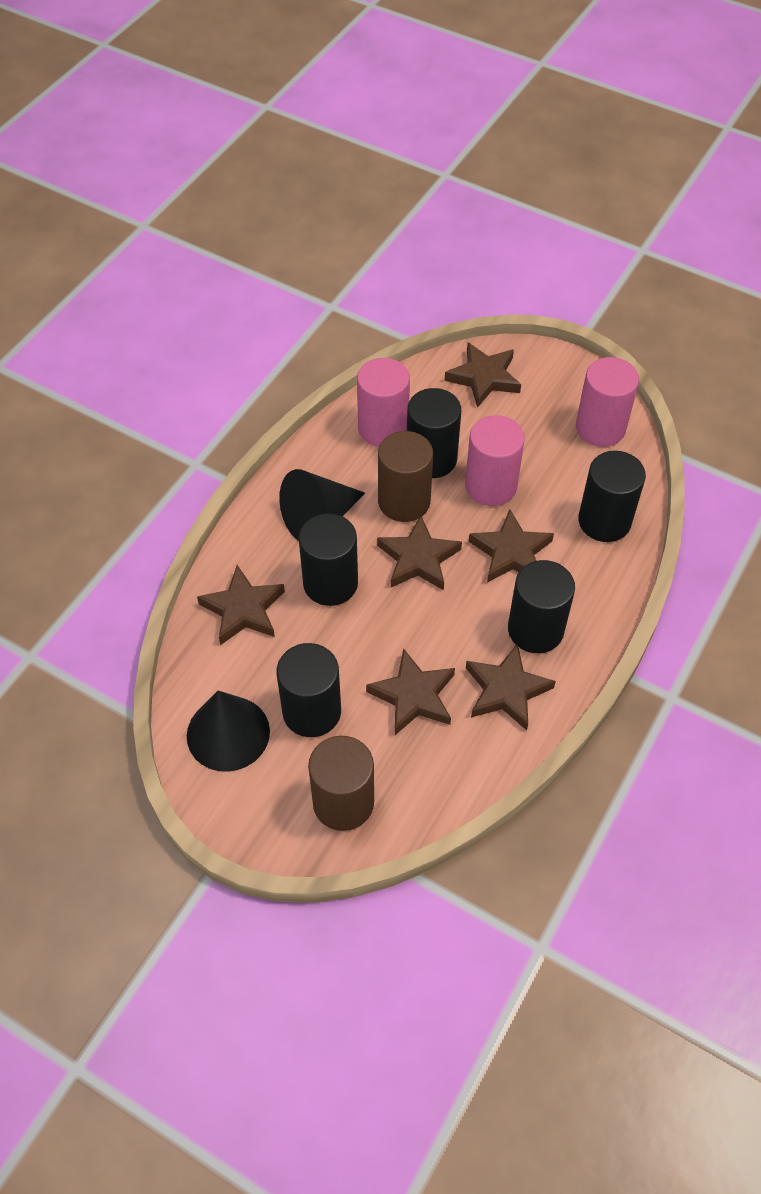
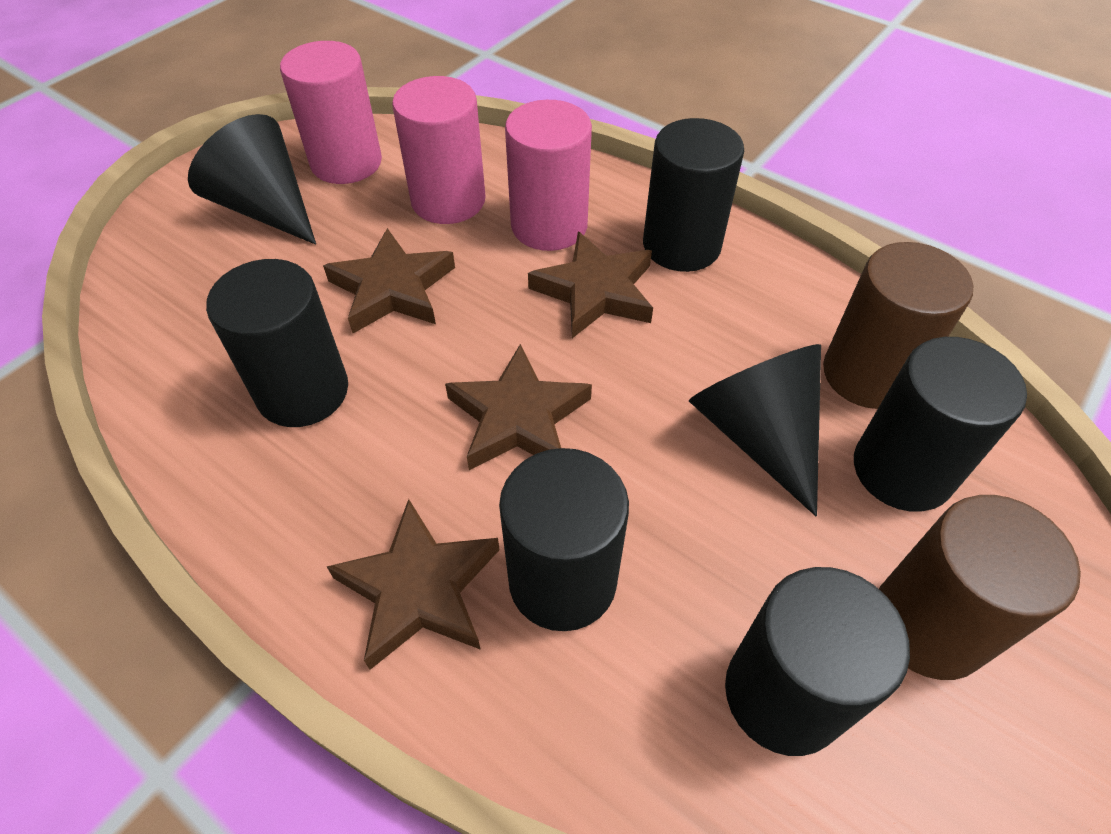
brown star: 6 -> 4

